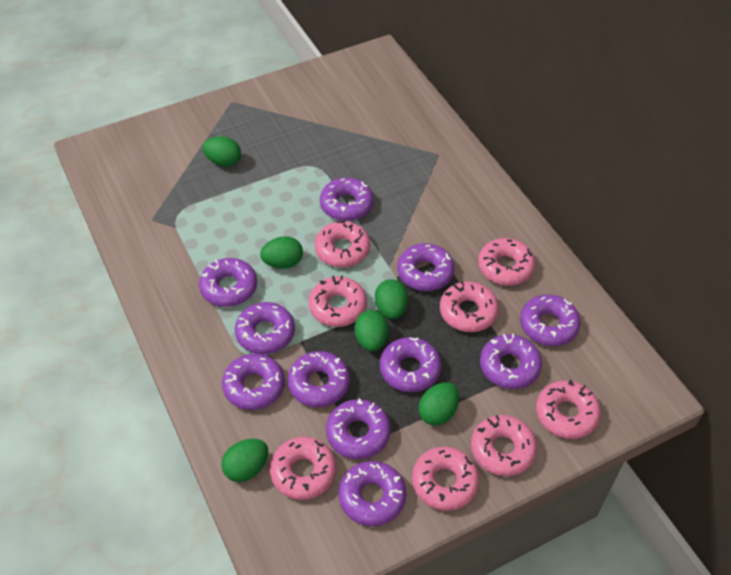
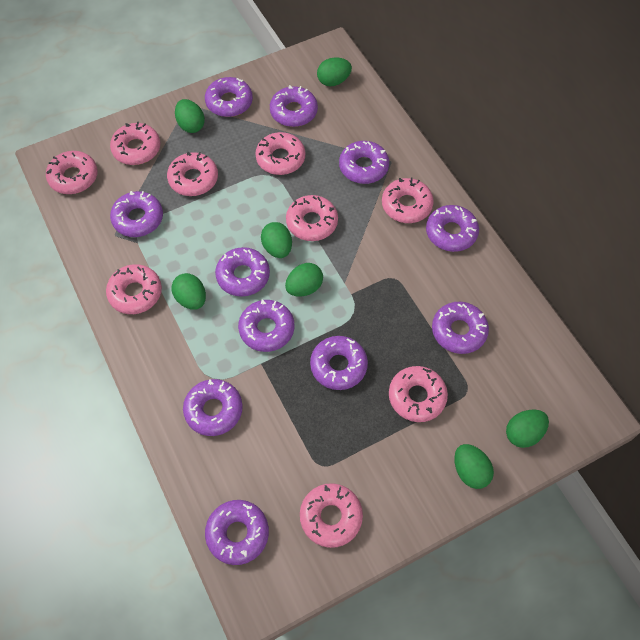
green egg: 6 -> 7
pink donut: 8 -> 9

